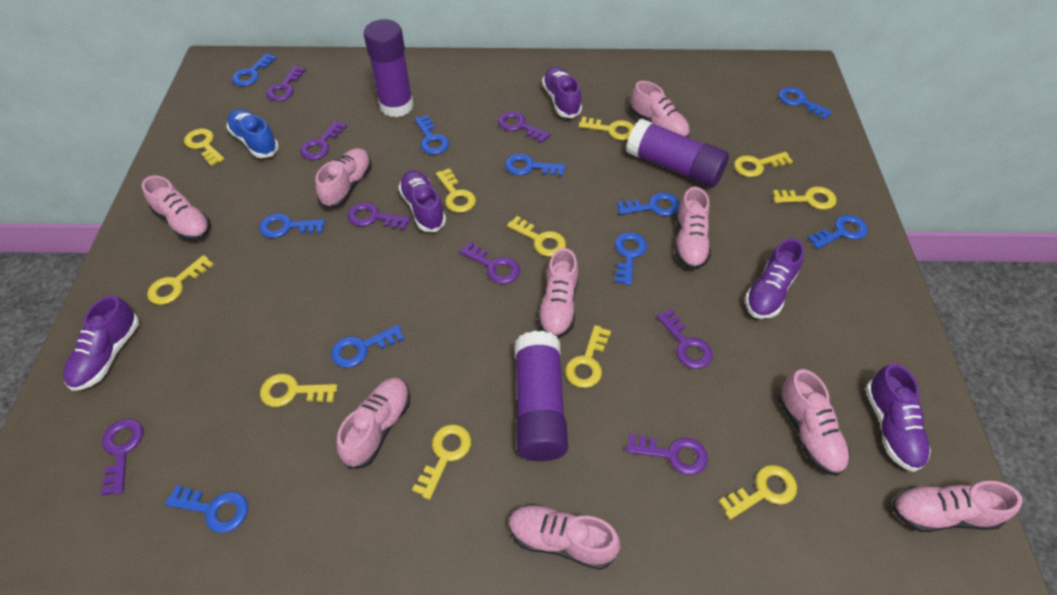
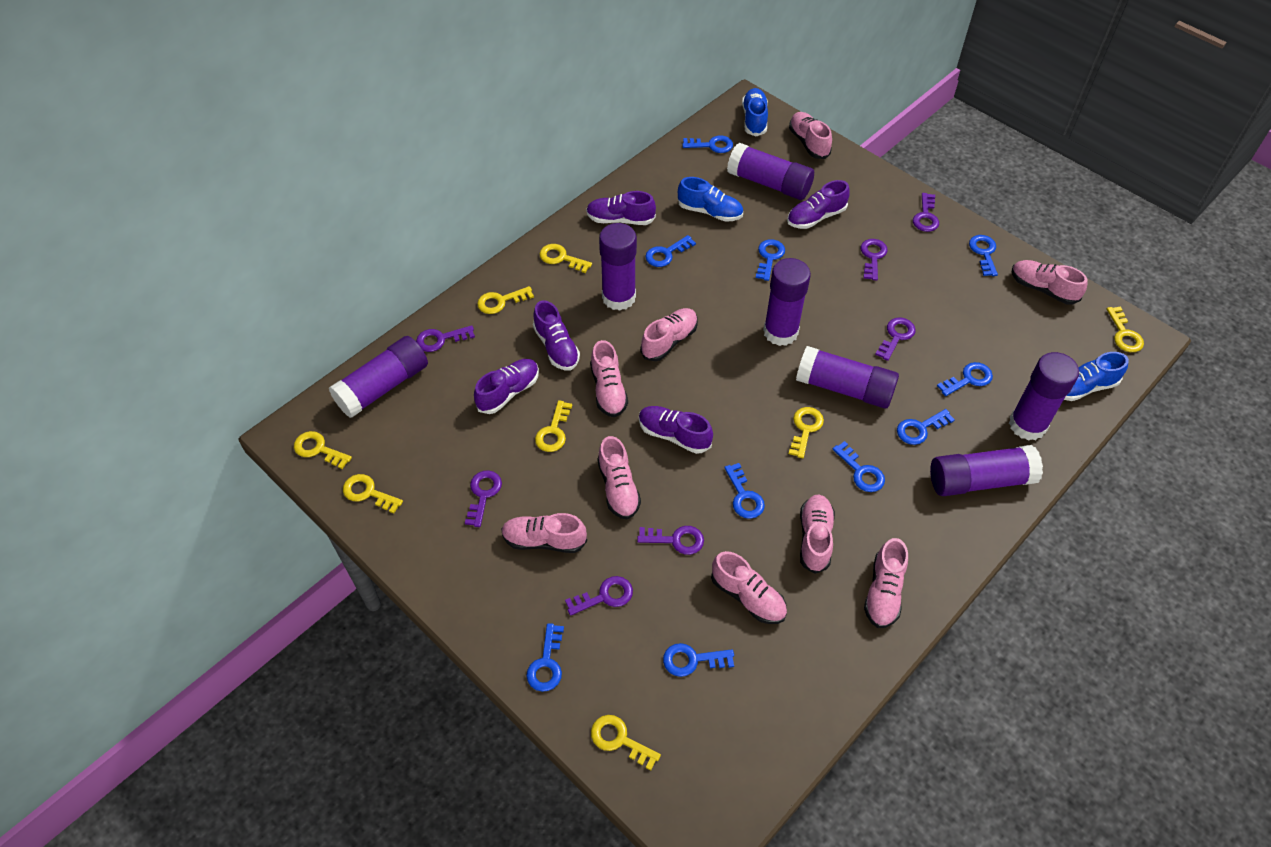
blue shoe: 1 -> 3
purple glue stick: 3 -> 7
purple key: 8 -> 7
yellow key: 11 -> 8

